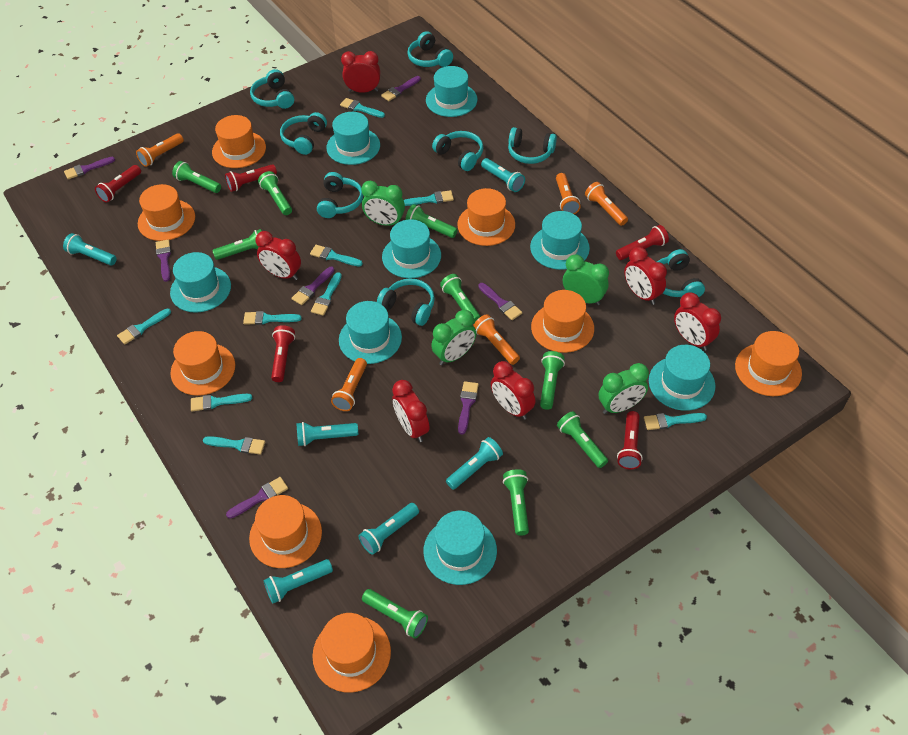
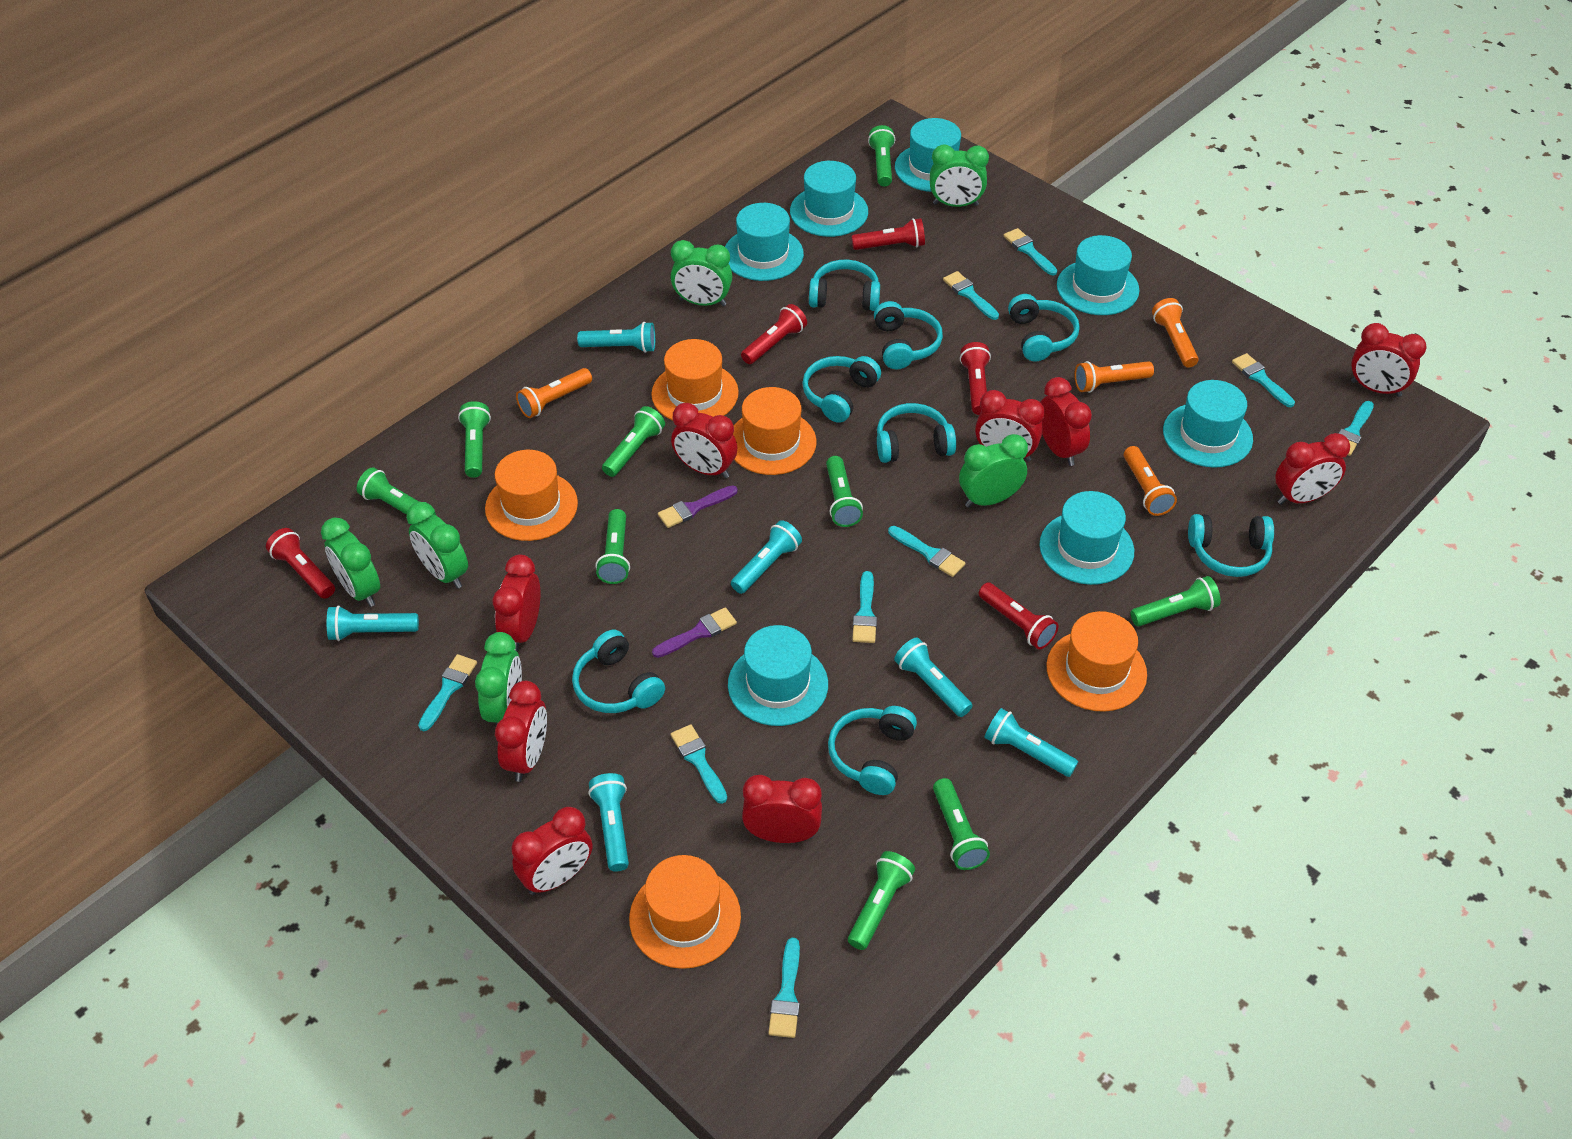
green clock: 4 -> 6
orange flashlight: 5 -> 4
orange hat: 8 -> 5
purple brush: 7 -> 2
red clock: 6 -> 9
turquoise hat: 8 -> 7

